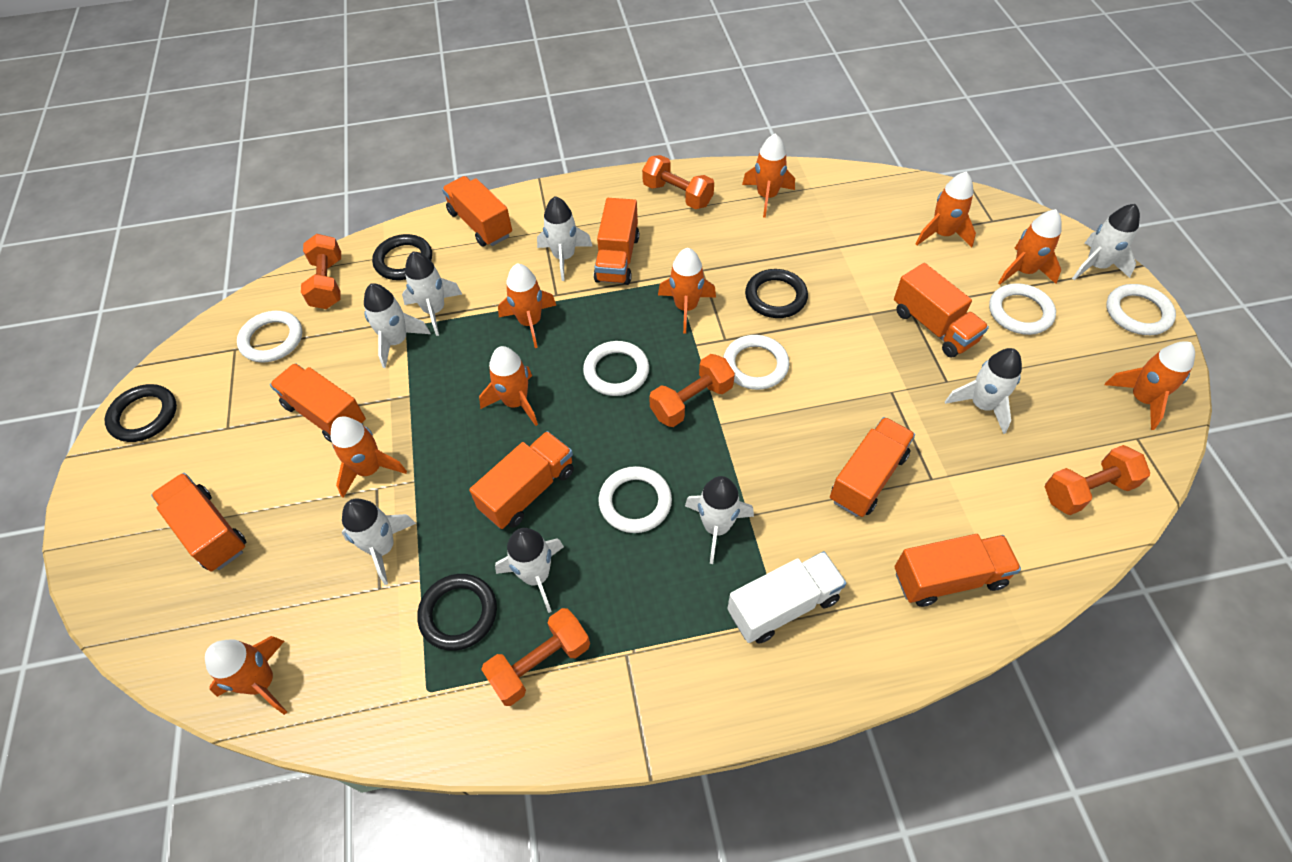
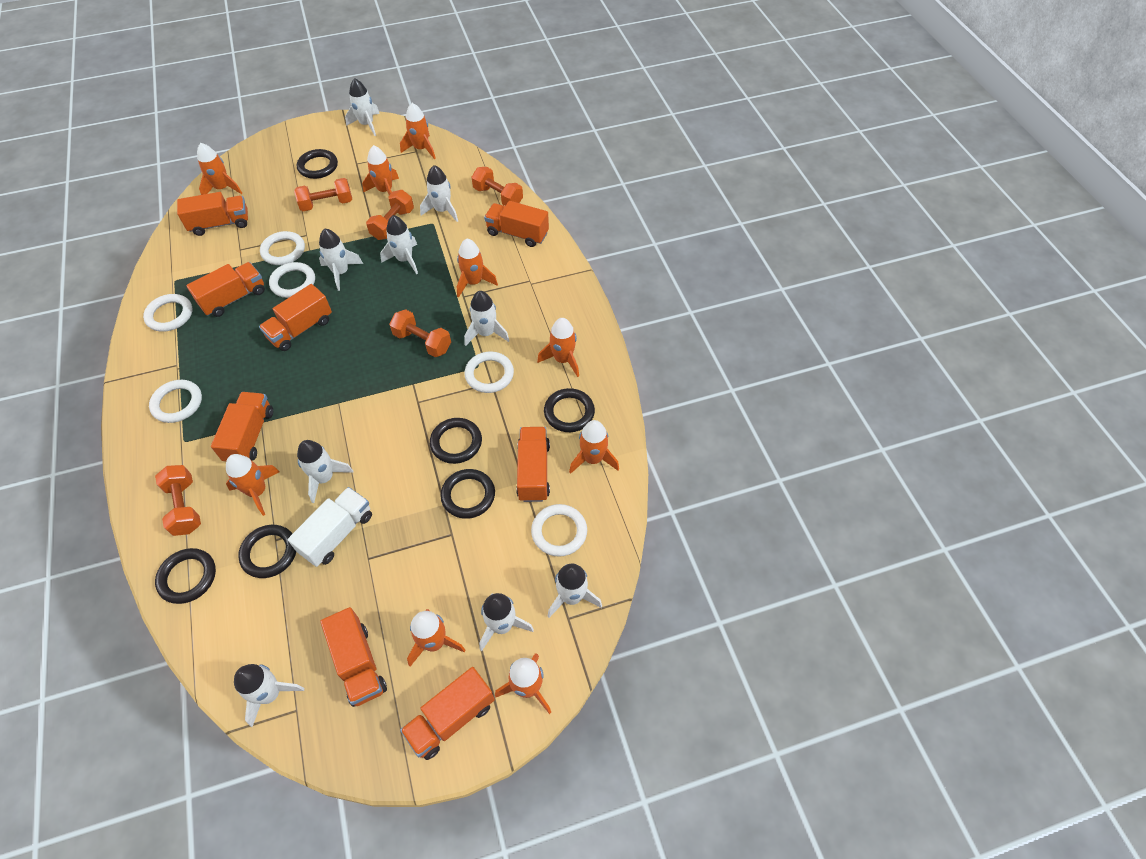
black ring: 4 -> 6
white rocket: 8 -> 9

